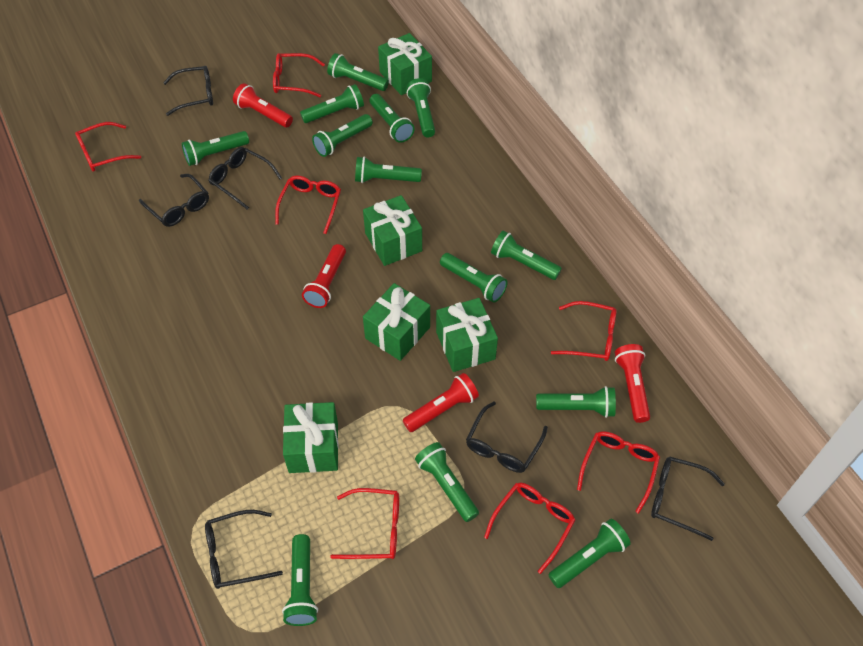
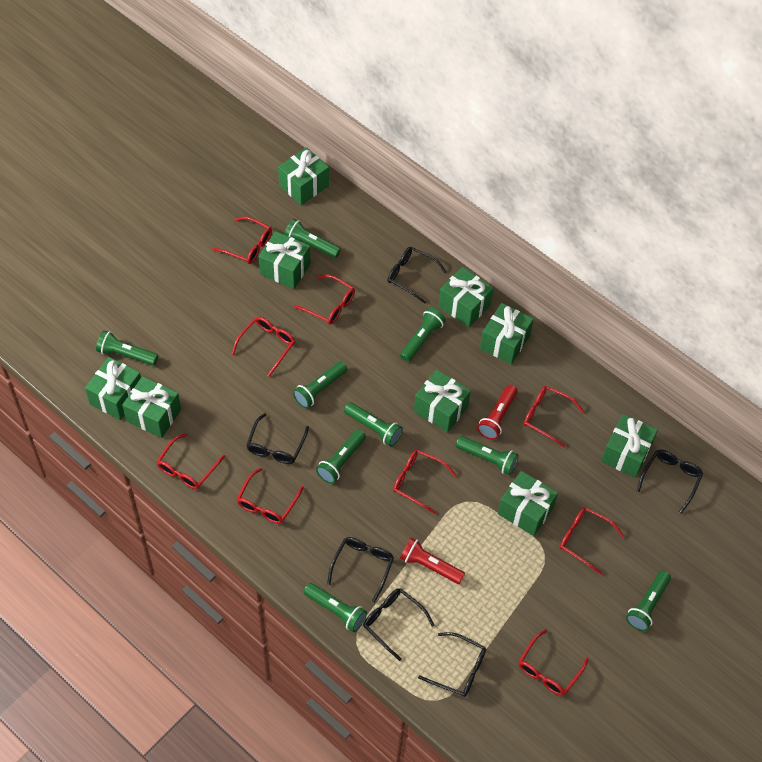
green flashlight: 13 -> 9
green gift: 5 -> 9
red flashlight: 4 -> 2
red glasses: 7 -> 9

